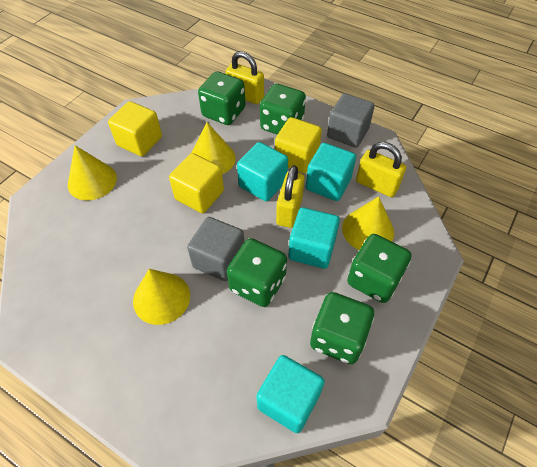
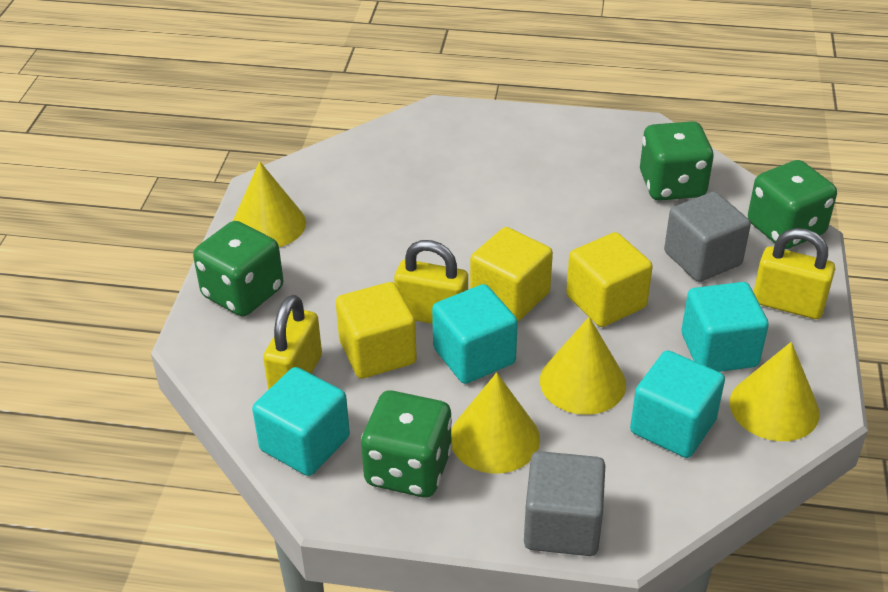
green dice: 5 -> 4

